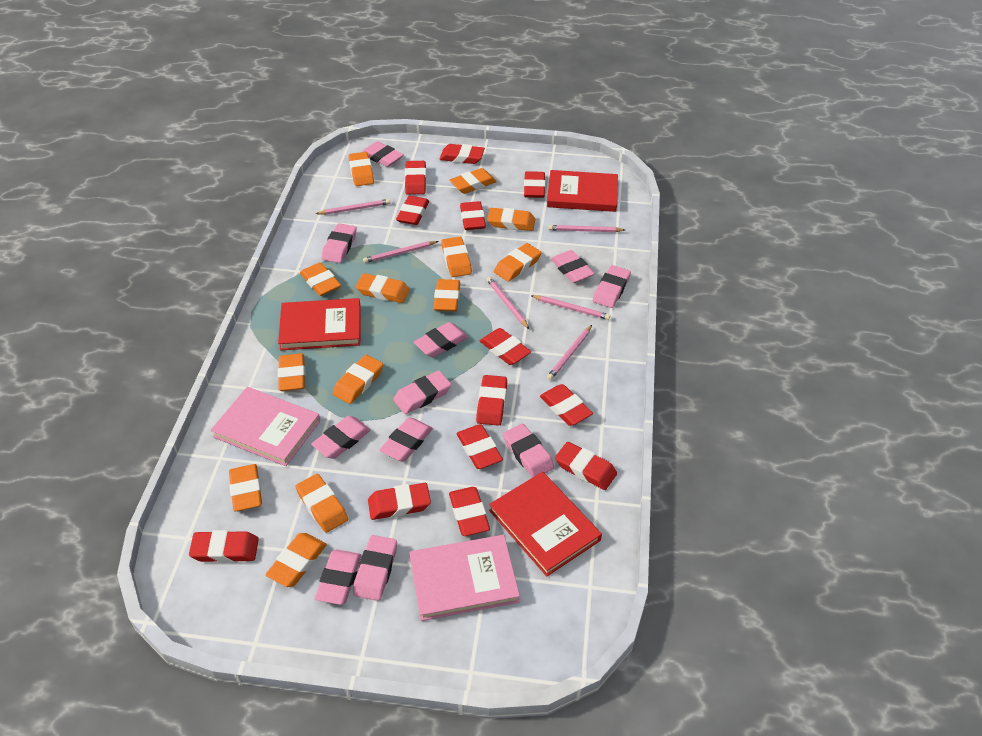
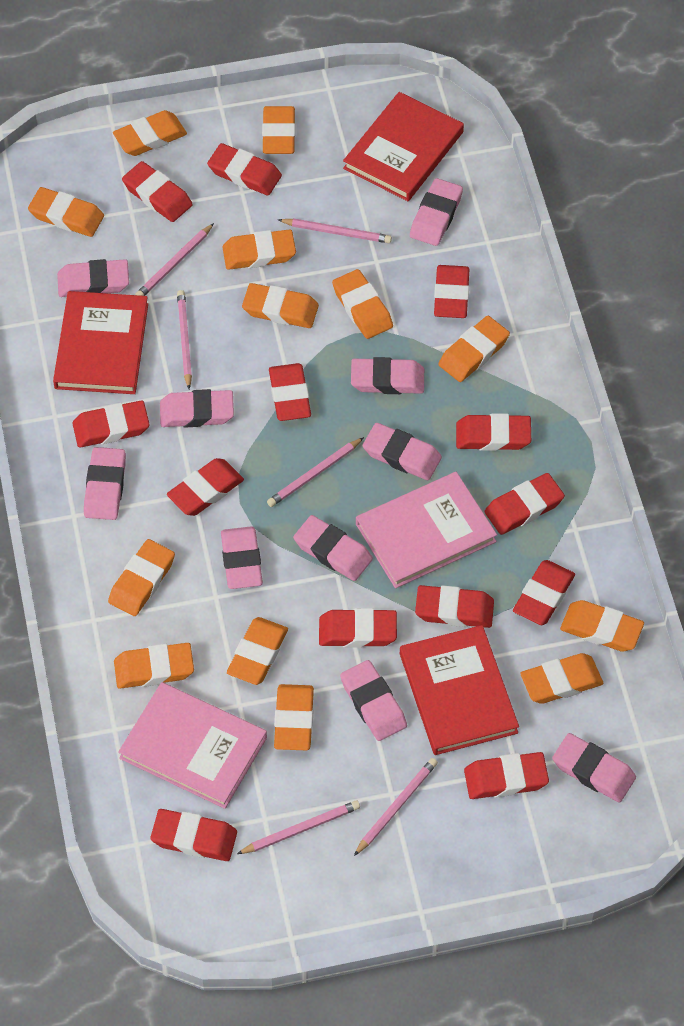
pink eraser: 11 -> 10

